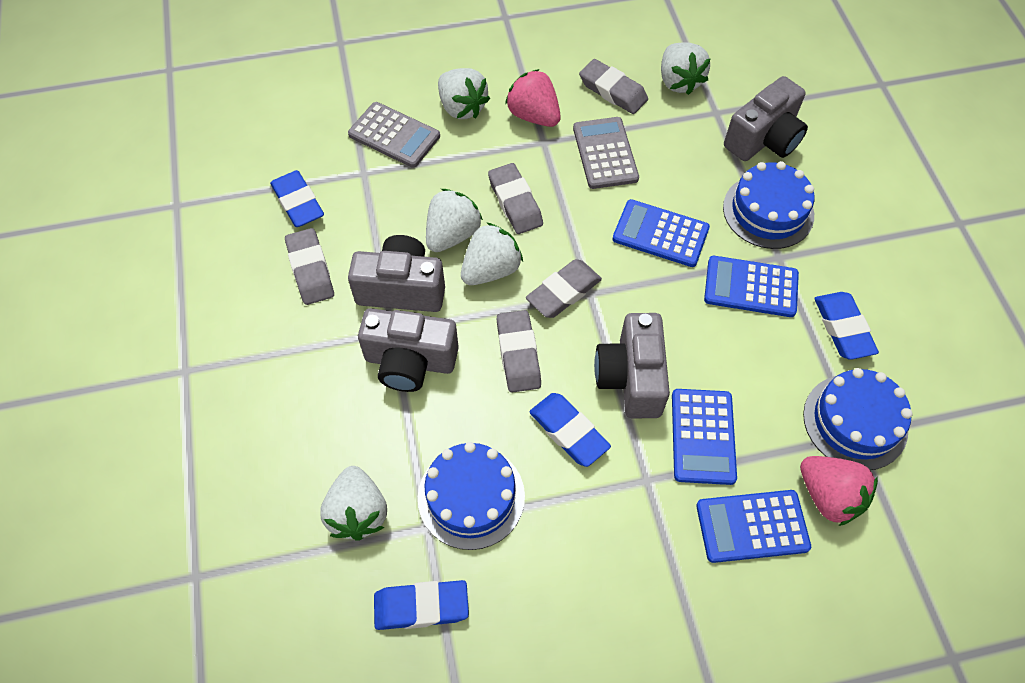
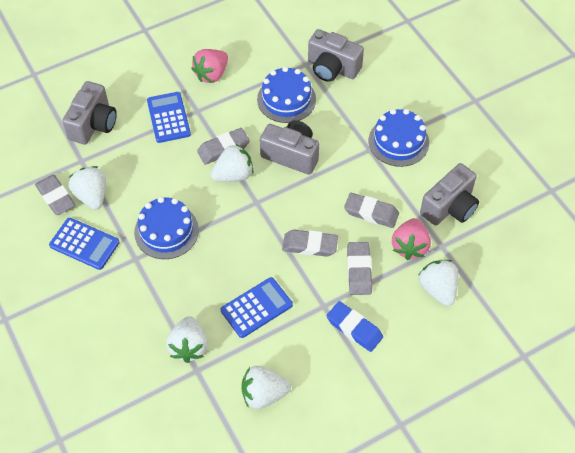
blue calculator: 4 -> 3
blue eraser: 4 -> 1
grey calculator: 2 -> 0

